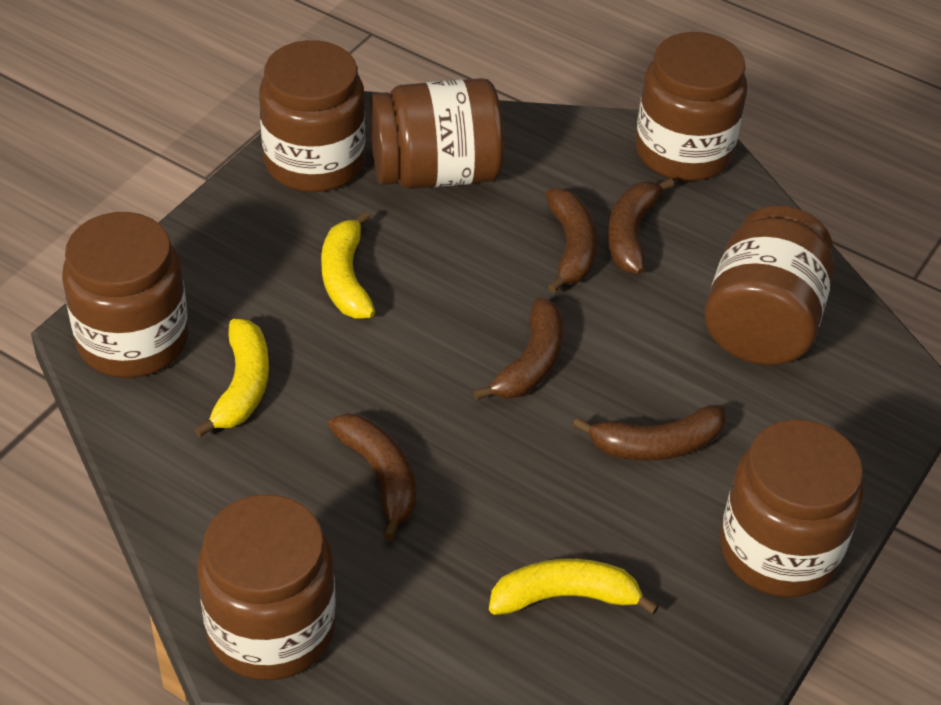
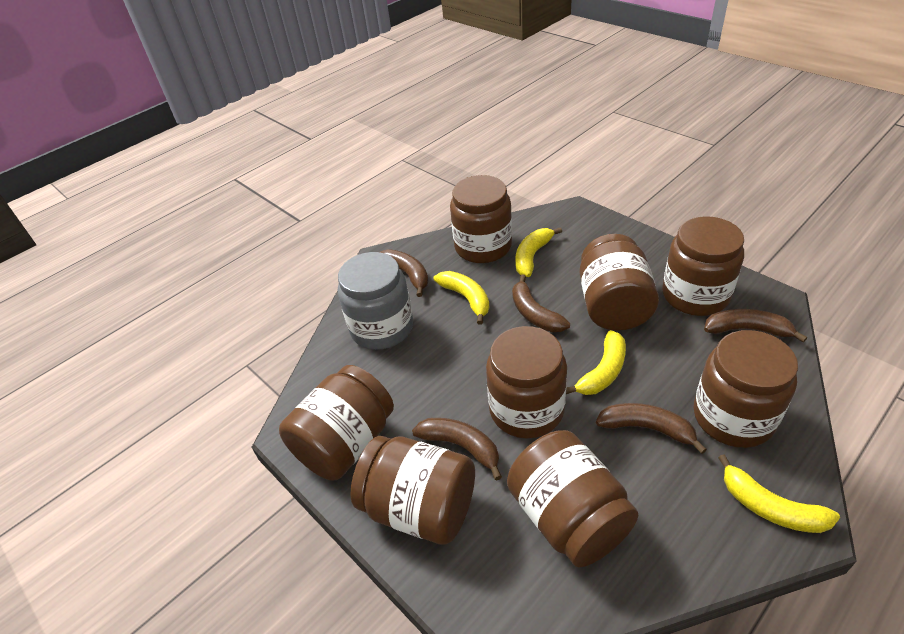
brown jar: 7 -> 8
grey jar: 0 -> 1
yellow banana: 3 -> 4

